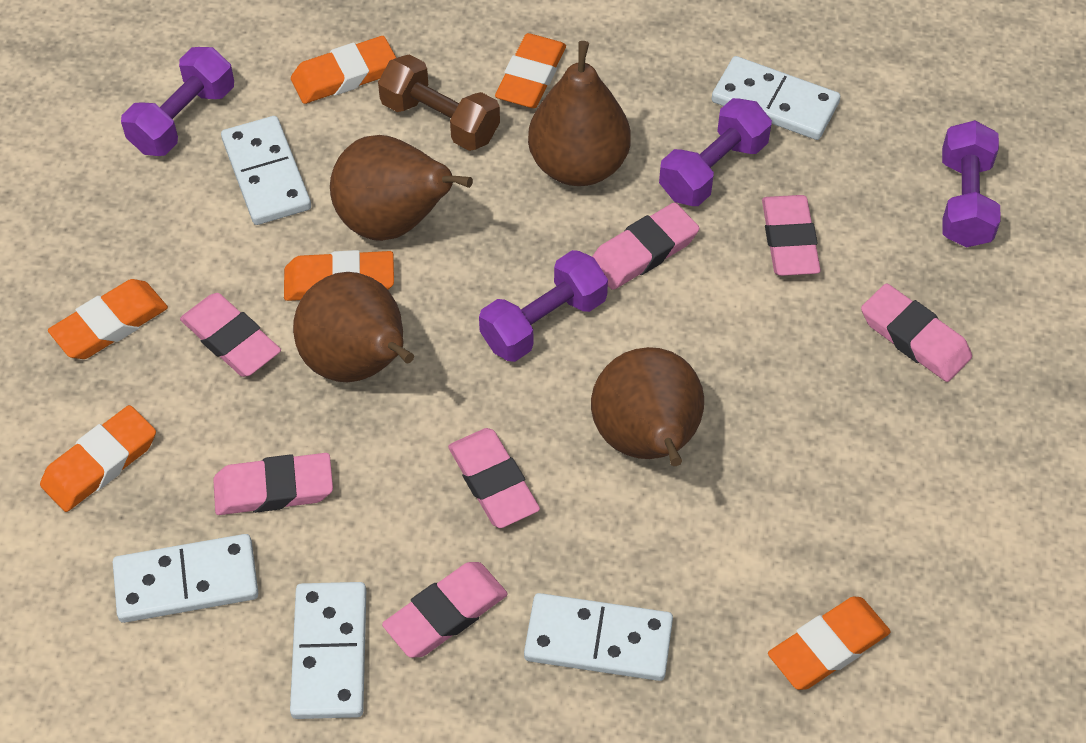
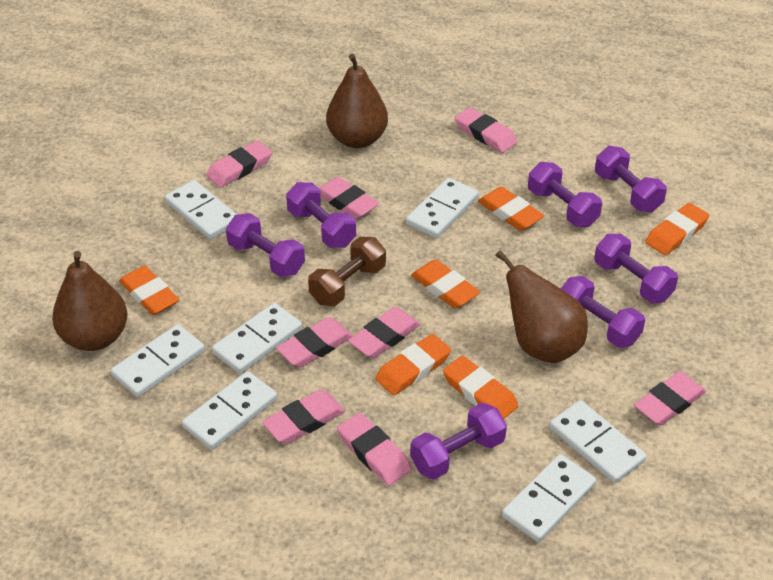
brown pear: 4 -> 3
pink eraser: 7 -> 8
purple dumbbell: 4 -> 7
white domino: 5 -> 7

